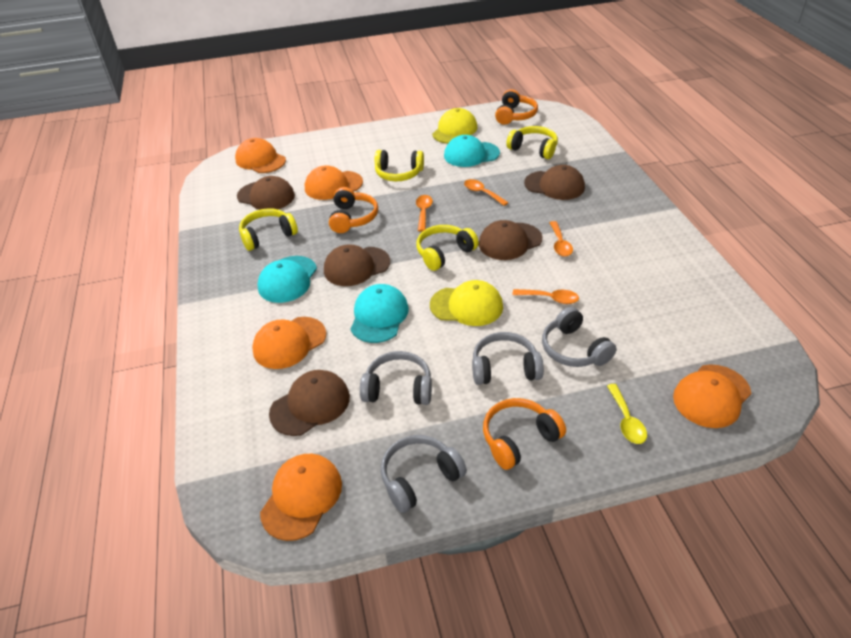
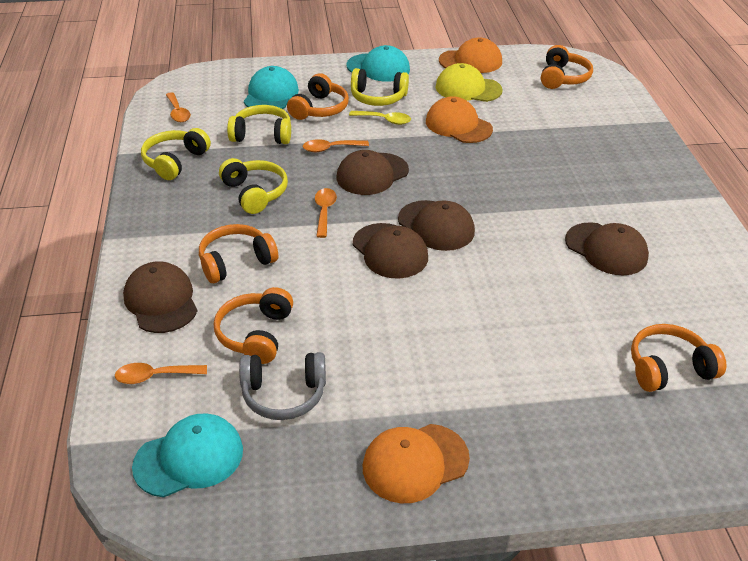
grey headphones: 4 -> 1
orange cap: 5 -> 3
orange headphones: 3 -> 5
yellow cap: 2 -> 1

